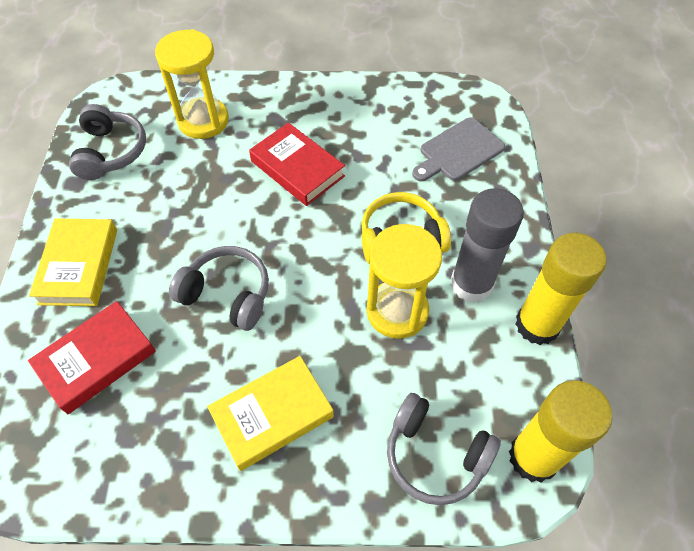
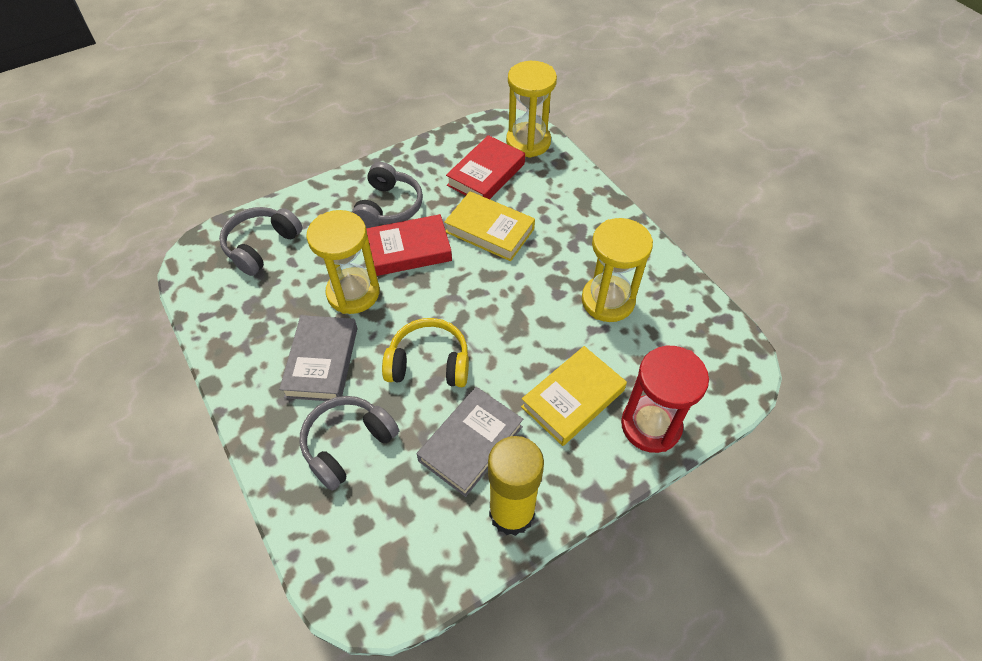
grey book: 0 -> 2
grey cutting board: 1 -> 0
grey glue stick: 1 -> 0
red hourglass: 0 -> 1
yellow glue stick: 2 -> 1
yellow hourglass: 2 -> 3

